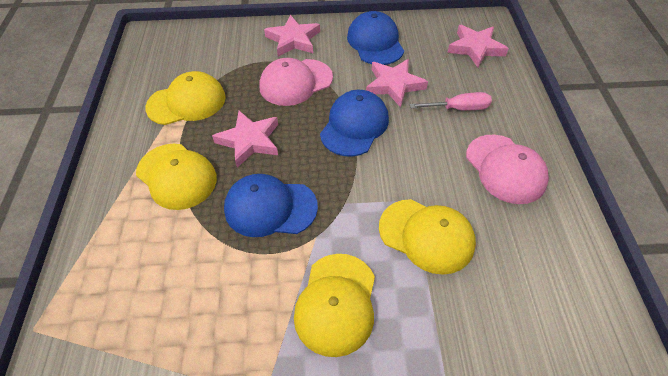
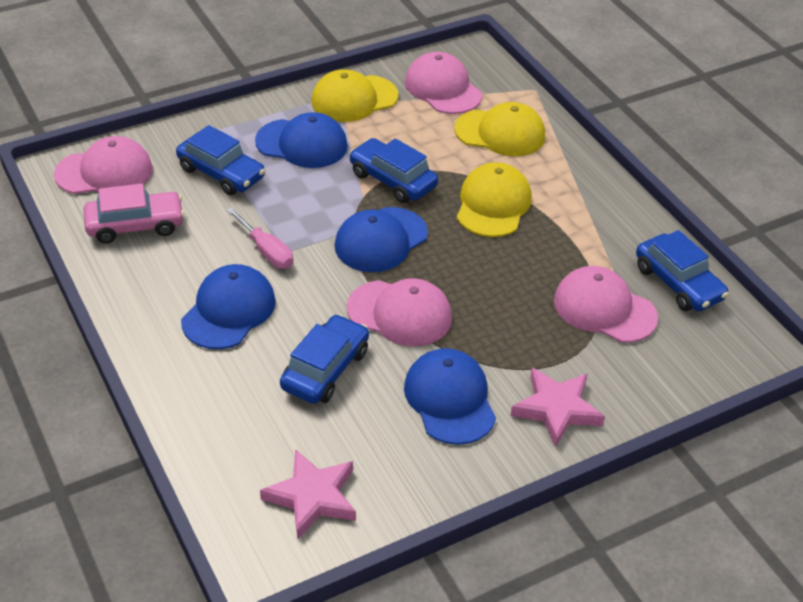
blue cap: 3 -> 4
blue car: 0 -> 4
pink cap: 2 -> 4
pink car: 0 -> 1
pink star: 4 -> 2
yellow cap: 4 -> 3

